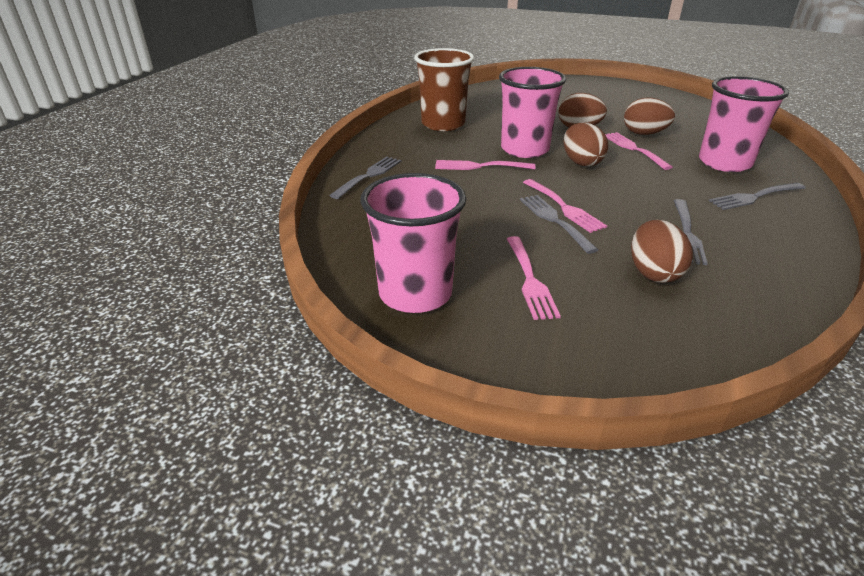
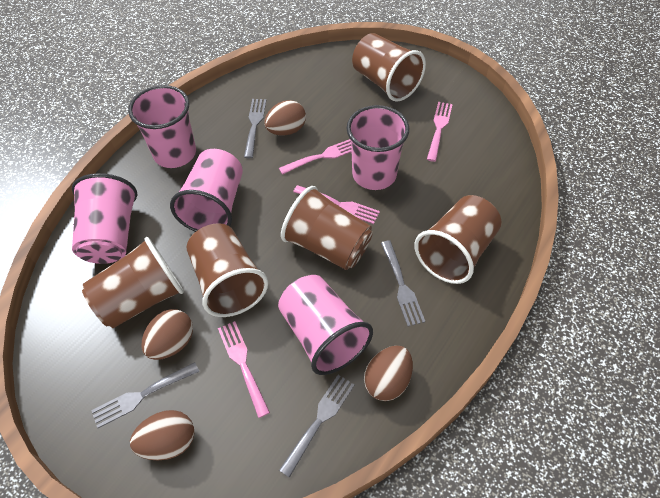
brown cup: 1 -> 5
pink cup: 3 -> 5

